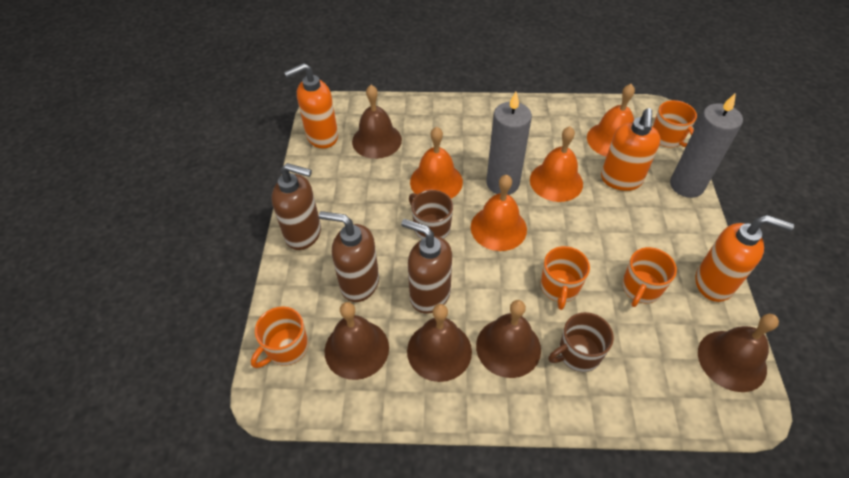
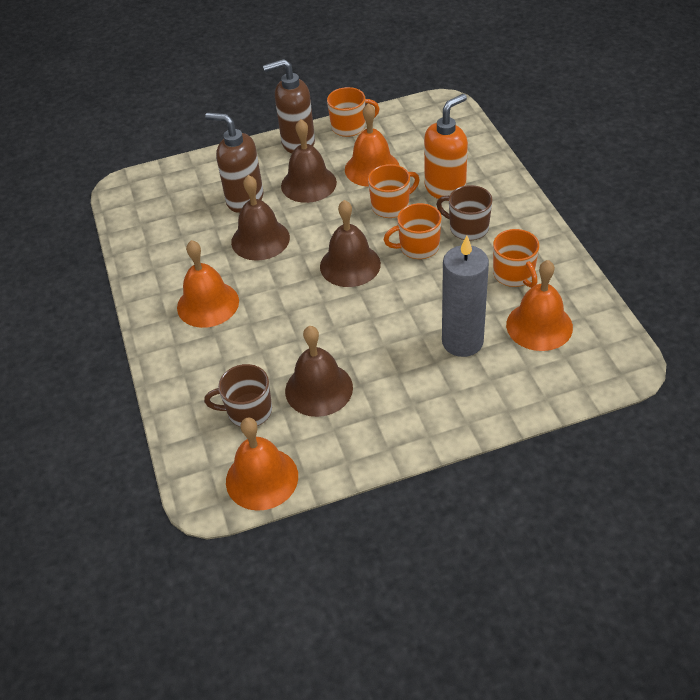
brown bell: 5 -> 4
brown soap dispenser: 3 -> 2
grey candle: 2 -> 1
orange soap dispenser: 3 -> 1

